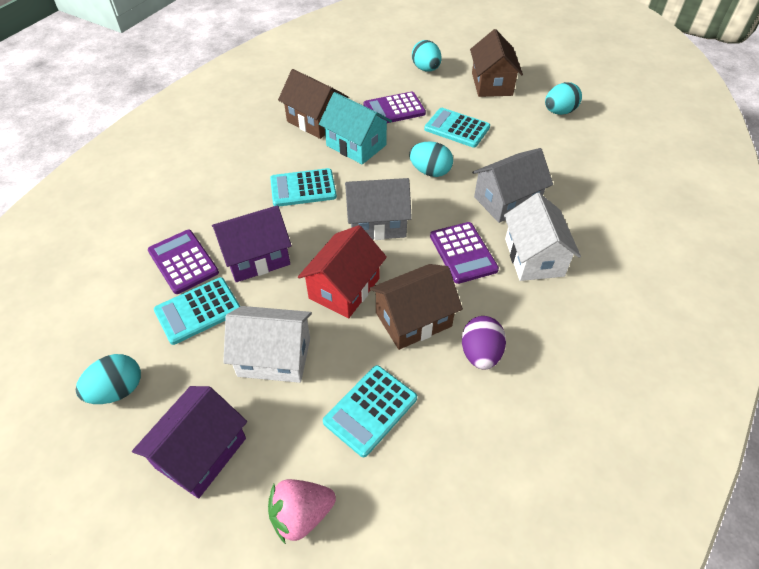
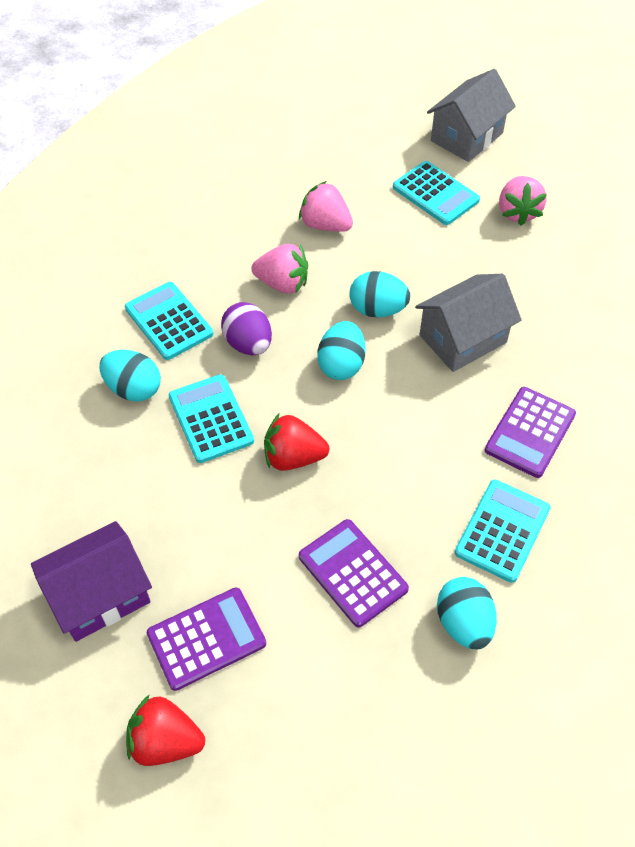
brown house: 3 -> 0
pink strawberry: 1 -> 3
purple house: 2 -> 1
red house: 1 -> 0
red strawberry: 0 -> 2
turquoise house: 1 -> 0
white house: 2 -> 0

